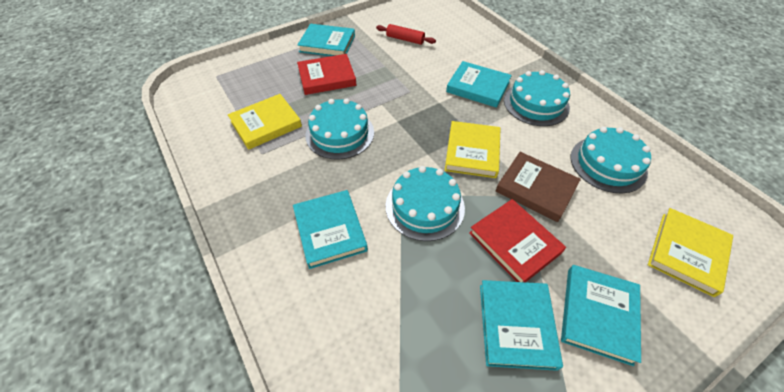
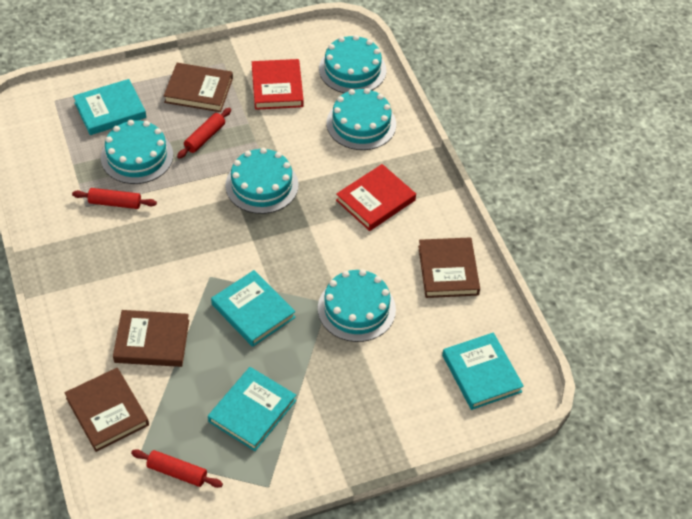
brown book: 1 -> 4
red rolling pin: 1 -> 3
turquoise book: 5 -> 4
turquoise cake: 4 -> 5
yellow book: 3 -> 0

